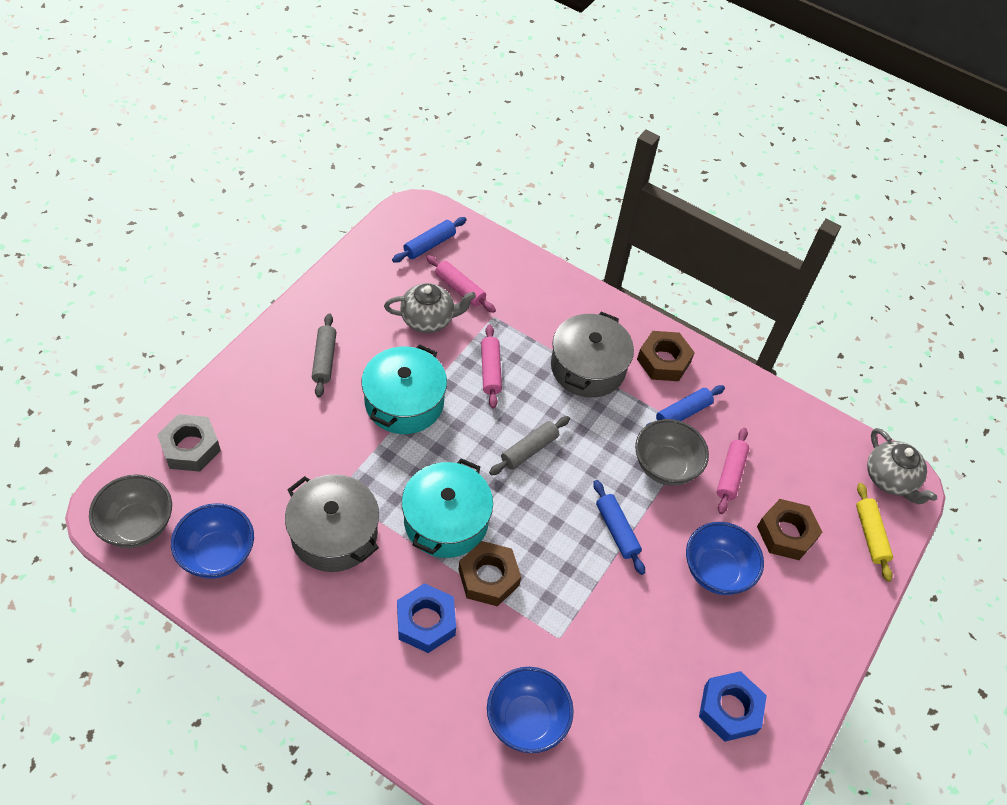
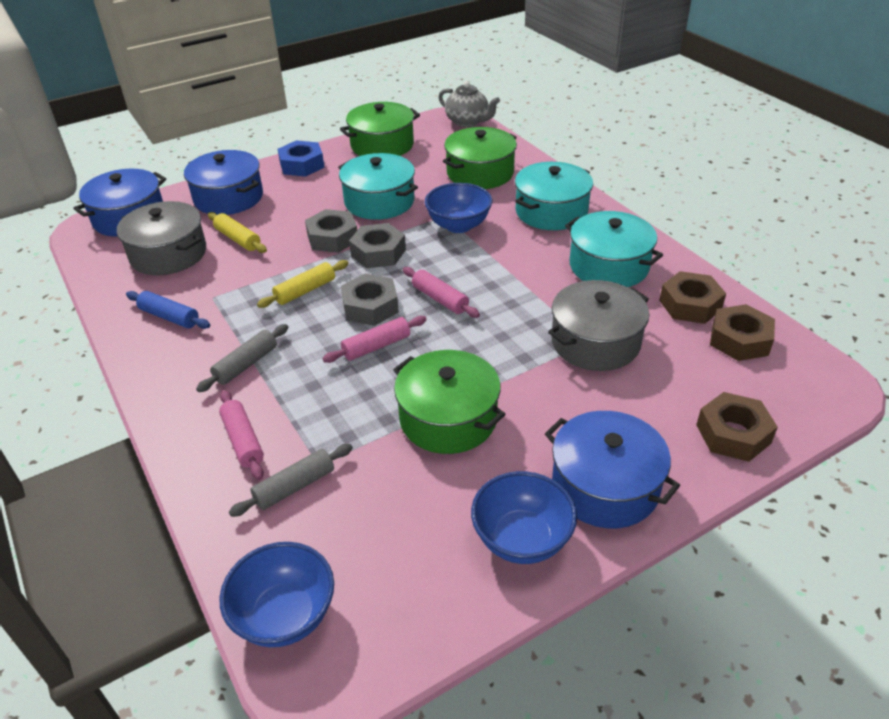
blue nut: 2 -> 1
blue pot: 0 -> 3
blue rolling pin: 3 -> 1
green pot: 0 -> 3
grey bowl: 2 -> 0
grey nut: 1 -> 3
grey teapot: 2 -> 1
turquoise pot: 2 -> 3
yellow rolling pin: 1 -> 2

